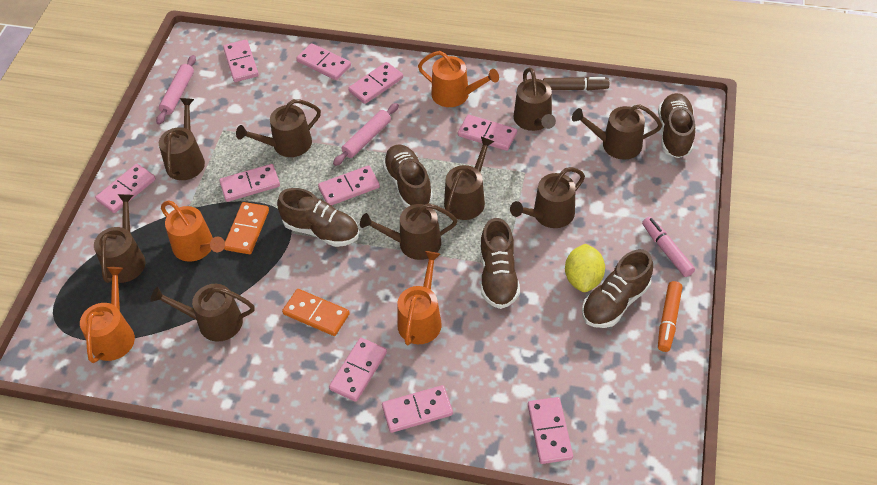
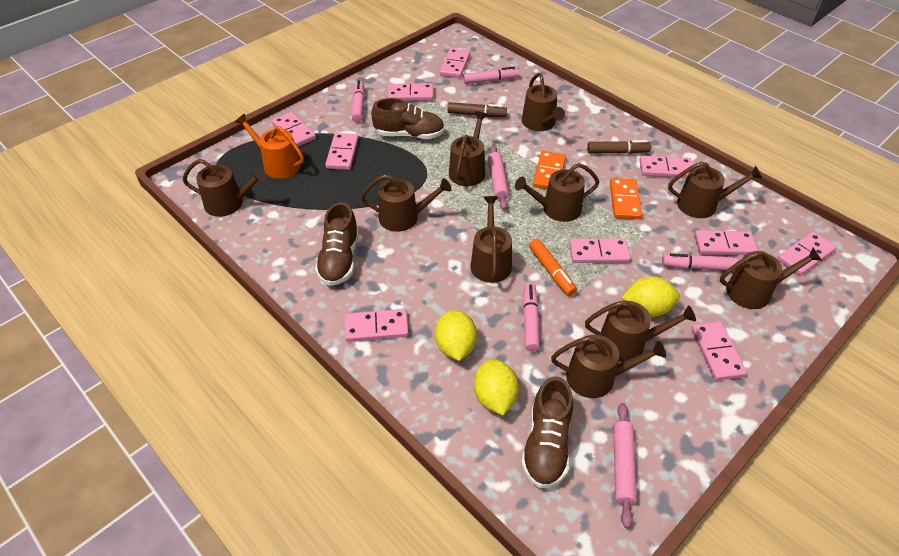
brown marker: 1 -> 2
brown shoe: 5 -> 3
brown watering can: 9 -> 10
orange watering can: 4 -> 1
pink marker: 1 -> 4
yellow lemon: 1 -> 3

